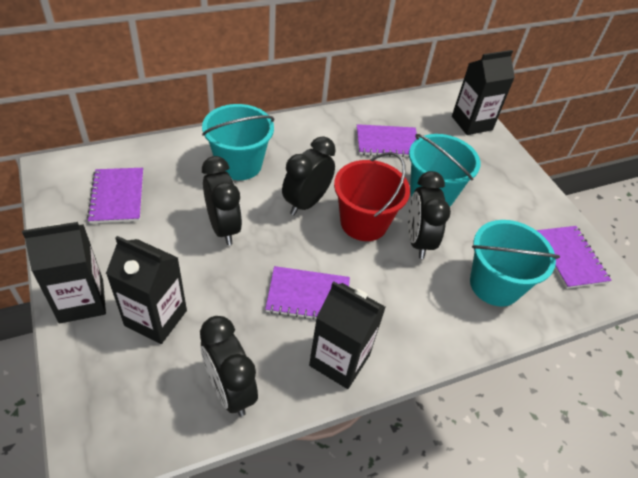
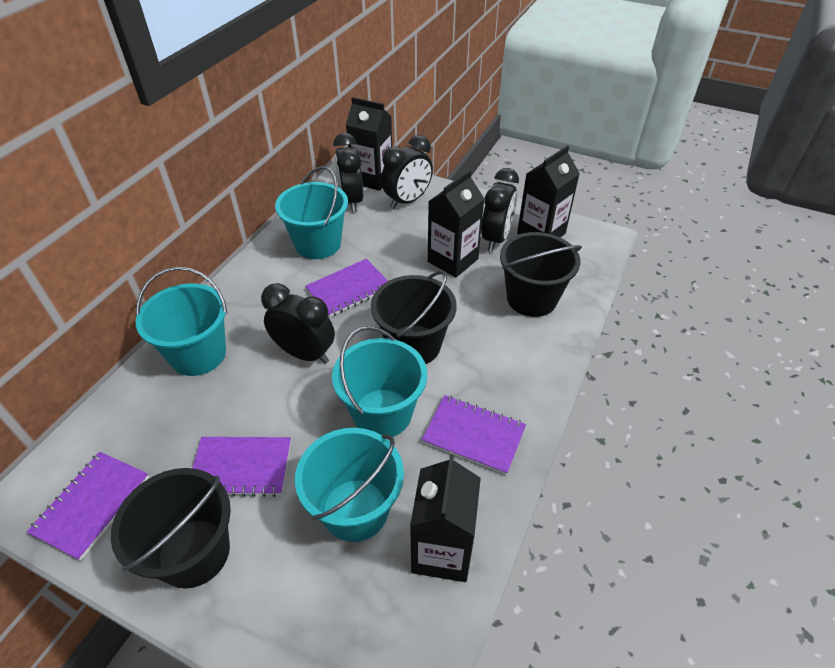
black bucket: 0 -> 3
red bucket: 1 -> 0
turquoise bucket: 3 -> 4

